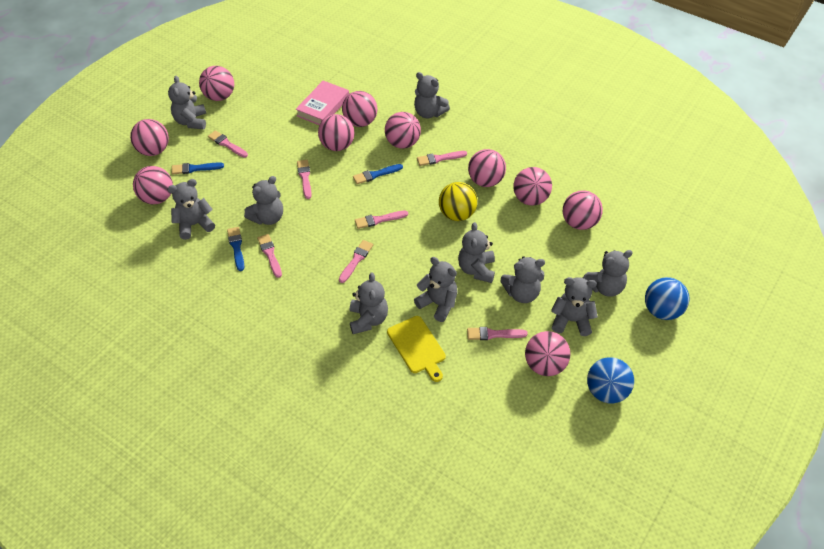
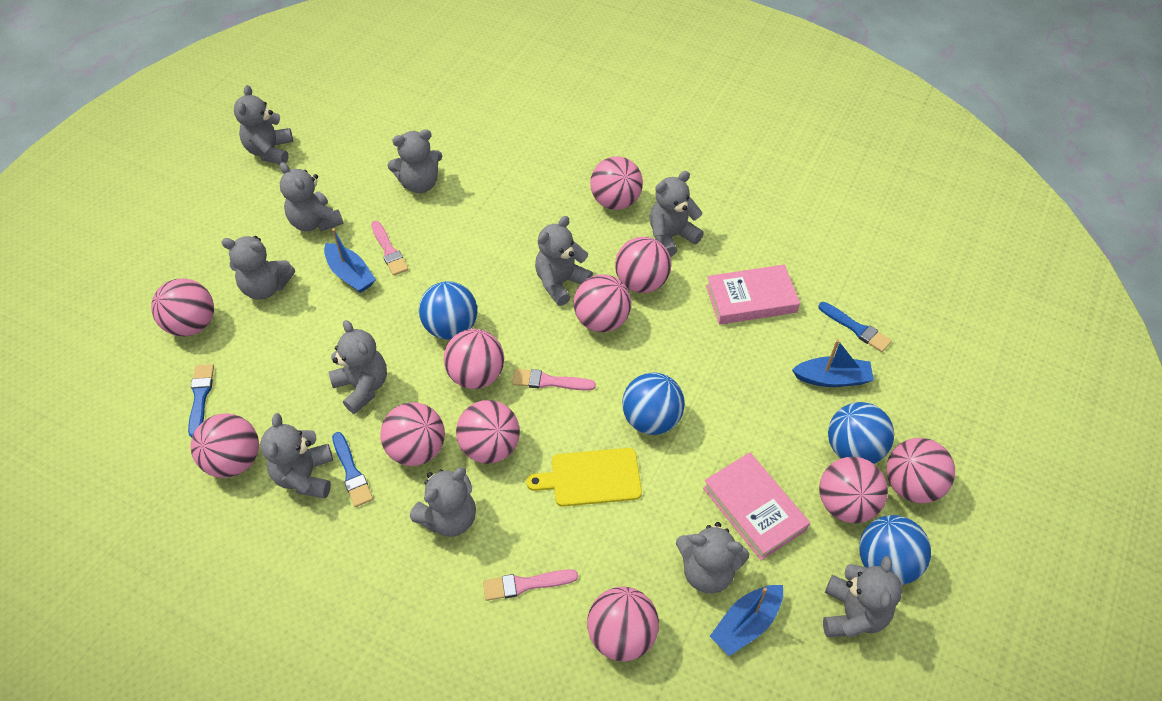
blue ball: 2 -> 4
blue boat: 0 -> 3
grey teddy bear: 10 -> 11
pink ball: 10 -> 11
pink book: 1 -> 2
pink brush: 7 -> 3
yellow ball: 1 -> 0

